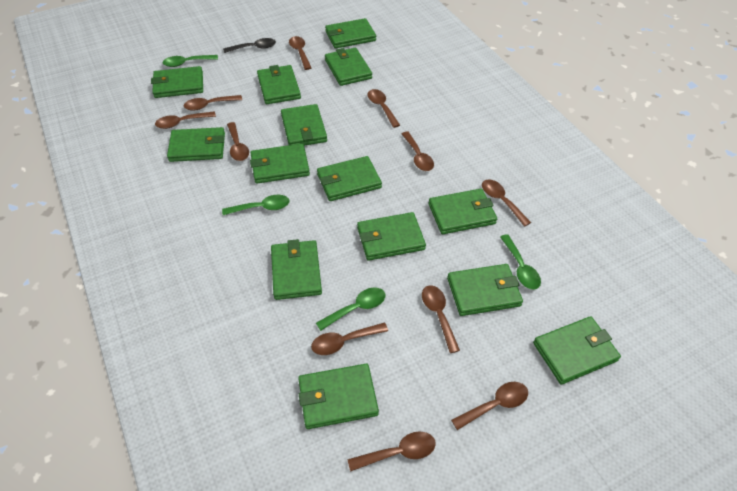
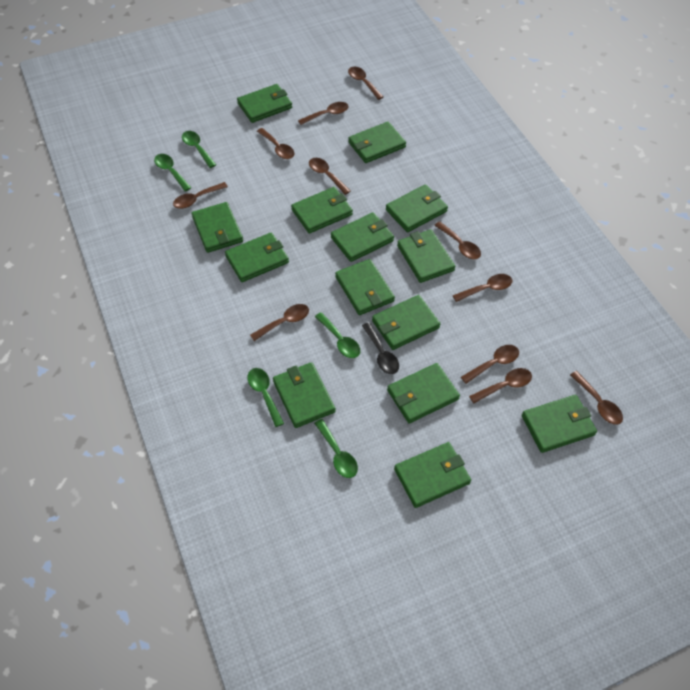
green spoon: 4 -> 5

